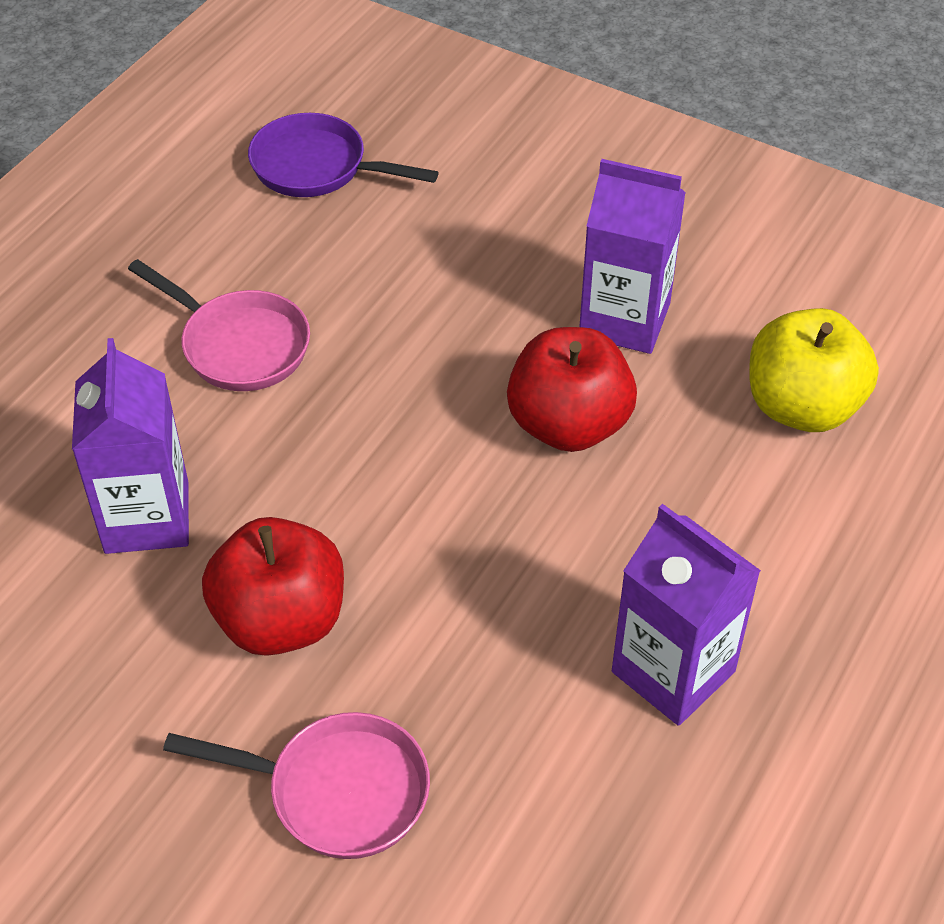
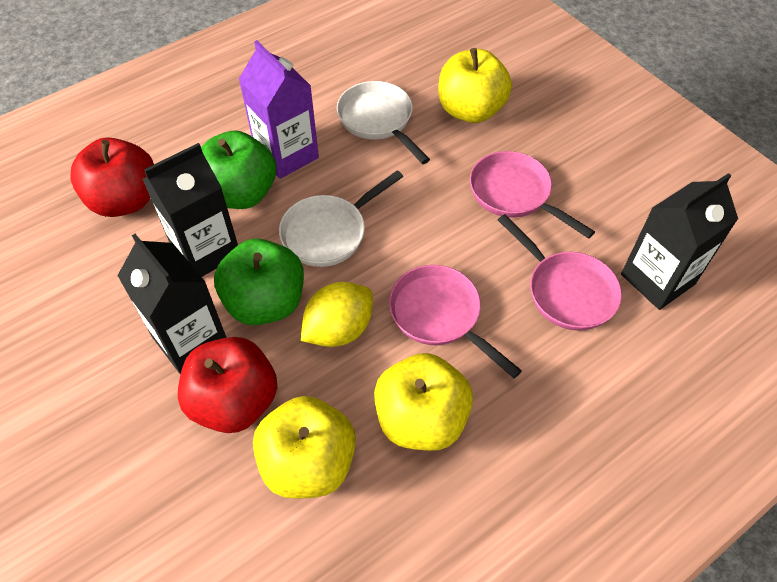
black carton: 0 -> 3
green apple: 0 -> 2
pink pan: 2 -> 3
purple carton: 3 -> 1
purple pan: 1 -> 0
white pan: 0 -> 2
yellow apple: 1 -> 3
yellow lemon: 0 -> 1

